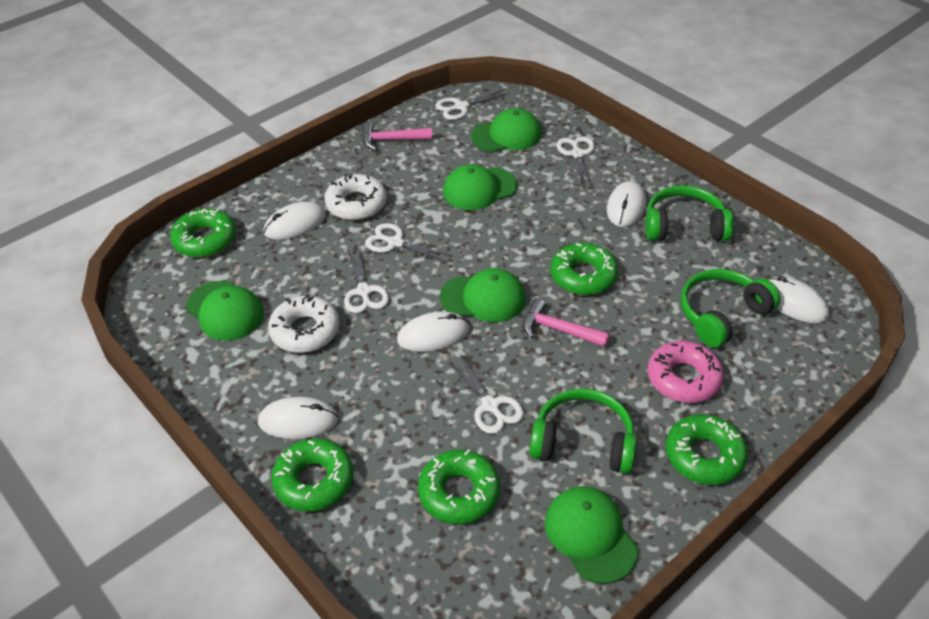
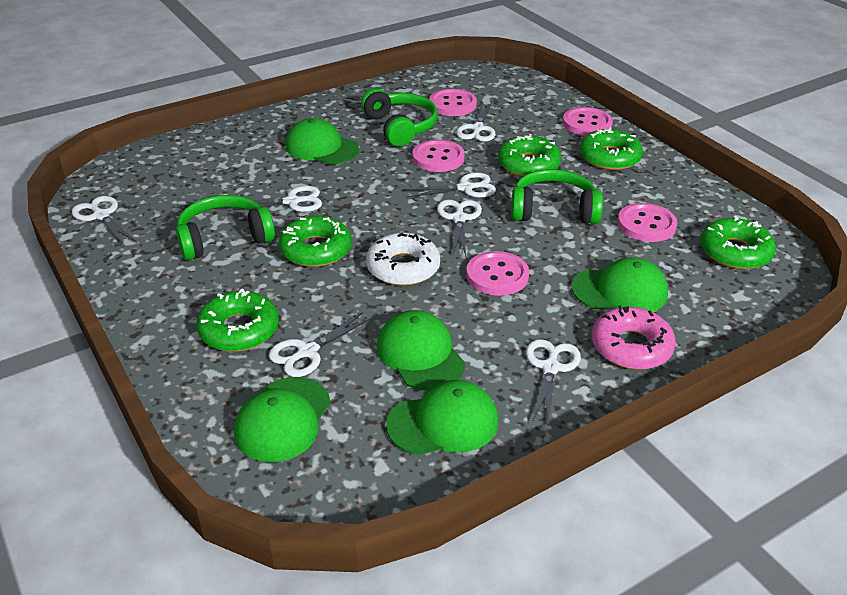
pink button: 0 -> 5
pink hammer: 2 -> 0
white donut: 2 -> 1
white mouse: 5 -> 0
white scissors: 5 -> 7

